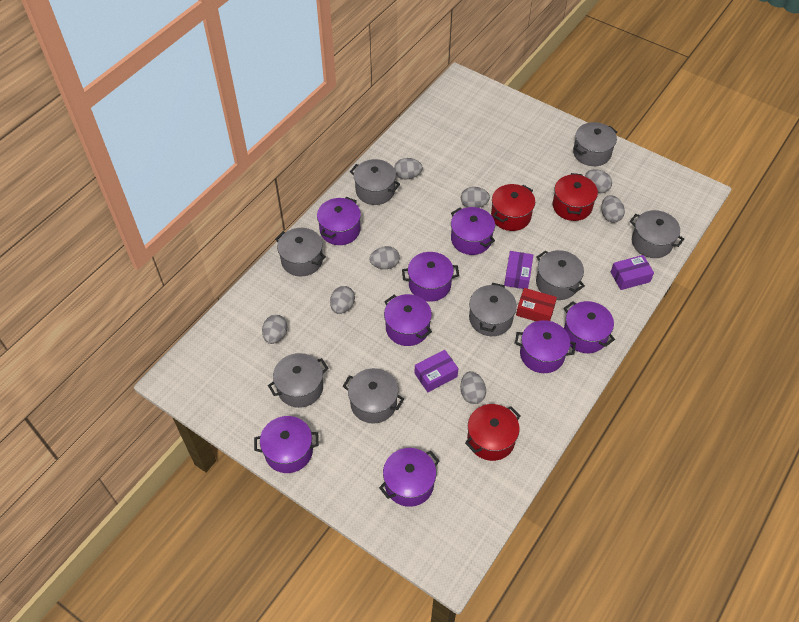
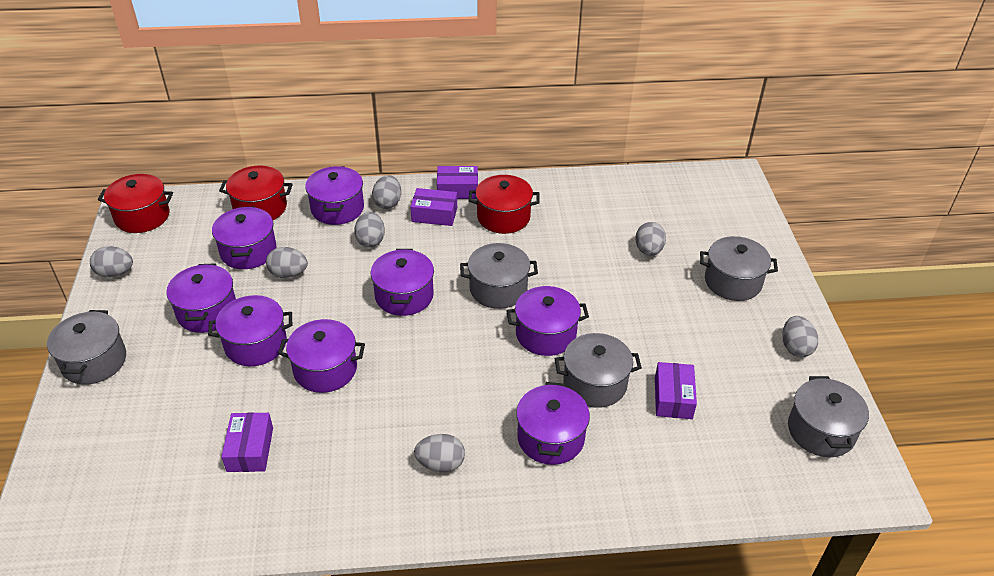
grey egg: 8 -> 7
grey pot: 8 -> 5
purple box: 3 -> 4
red box: 1 -> 0

